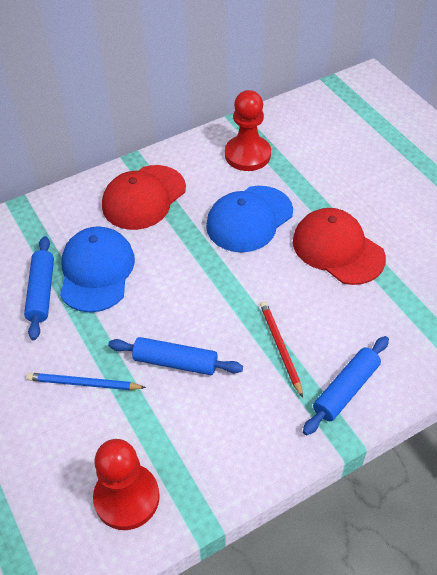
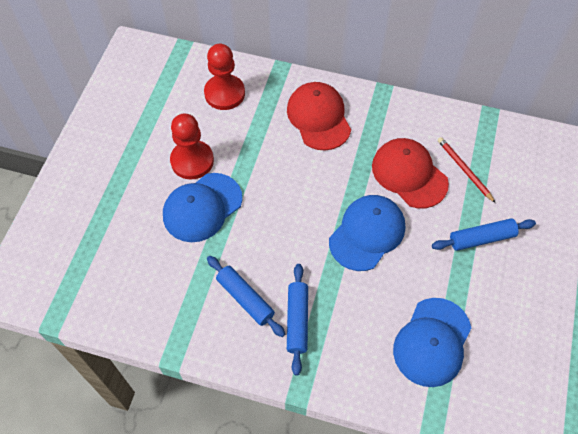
blue cap: 2 -> 3
blue pencil: 1 -> 0

